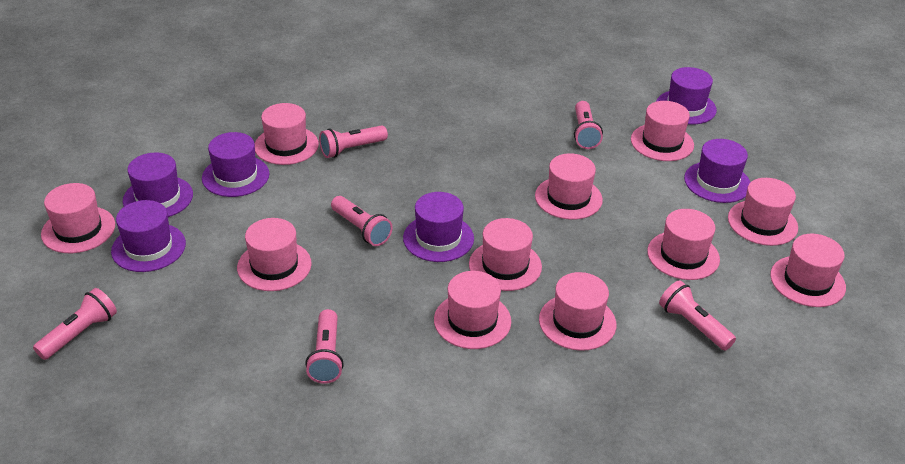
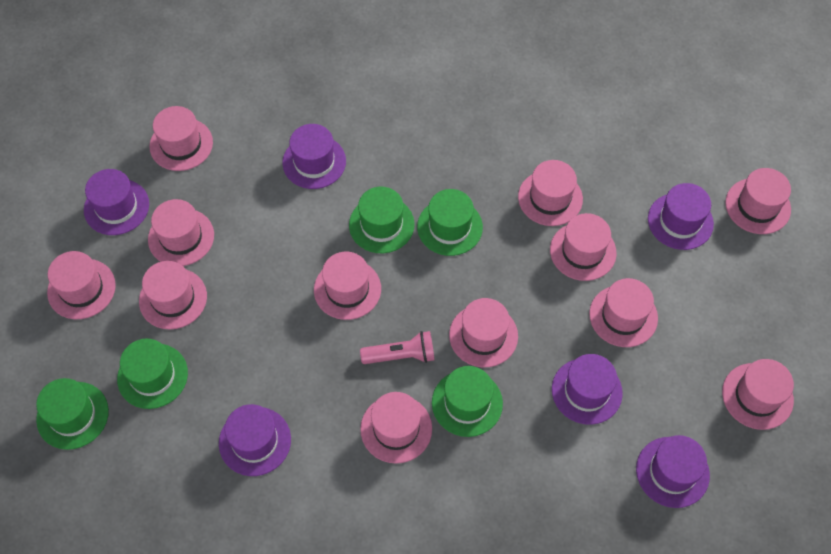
green hat: 0 -> 5
pink flashlight: 6 -> 1
pink hat: 11 -> 12

